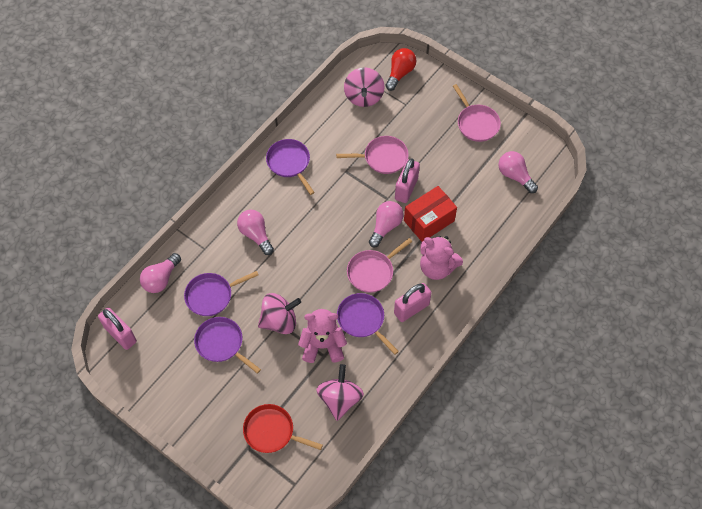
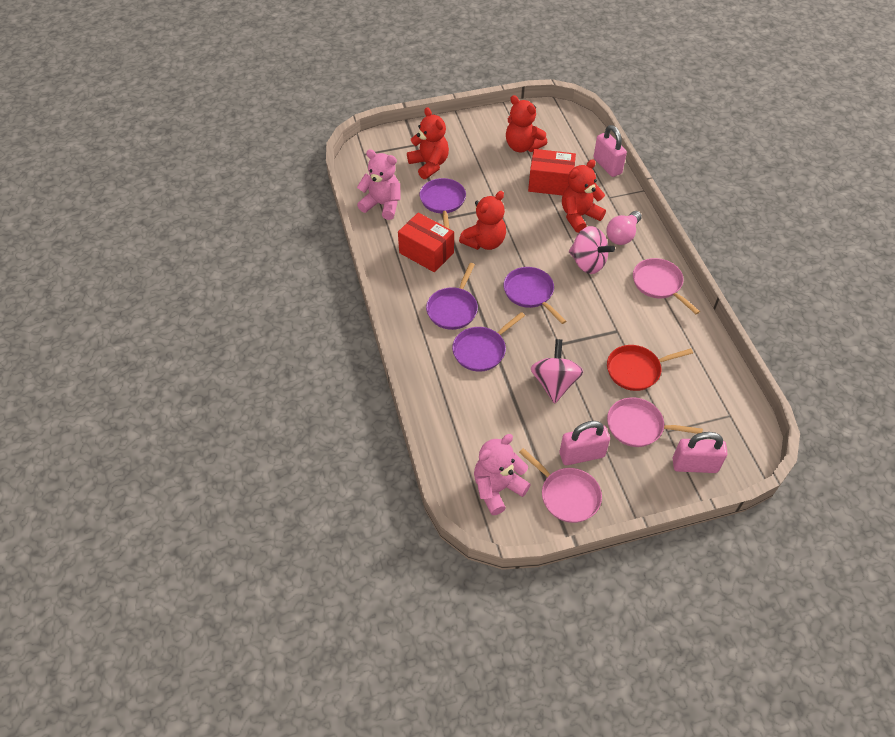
pink light bulb: 4 -> 1
pink spinning top: 3 -> 2
red box: 1 -> 2
red light bulb: 1 -> 0
red teddy bear: 0 -> 4

